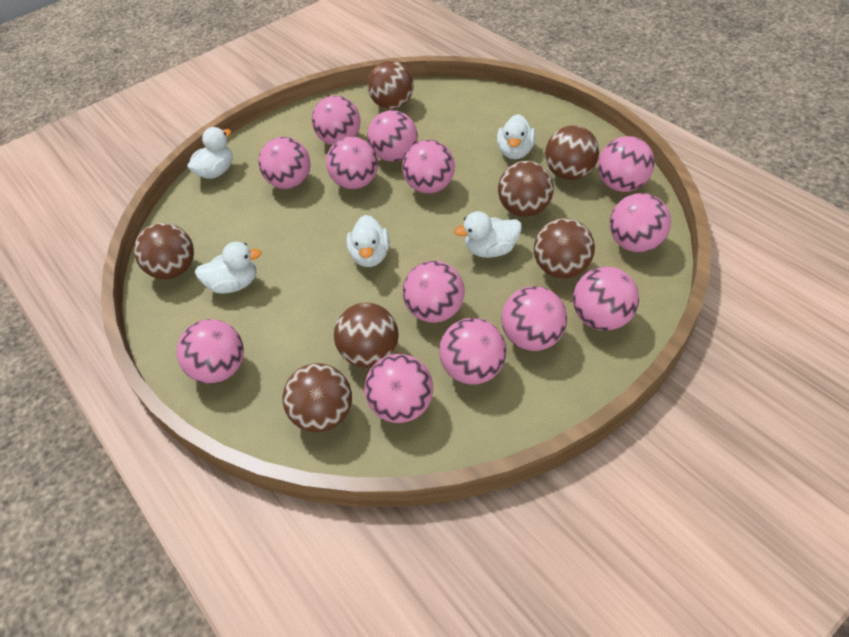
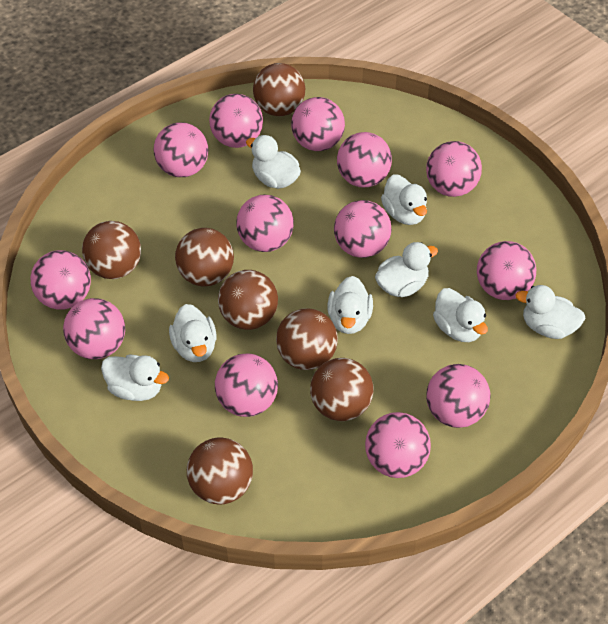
white duck: 5 -> 8

